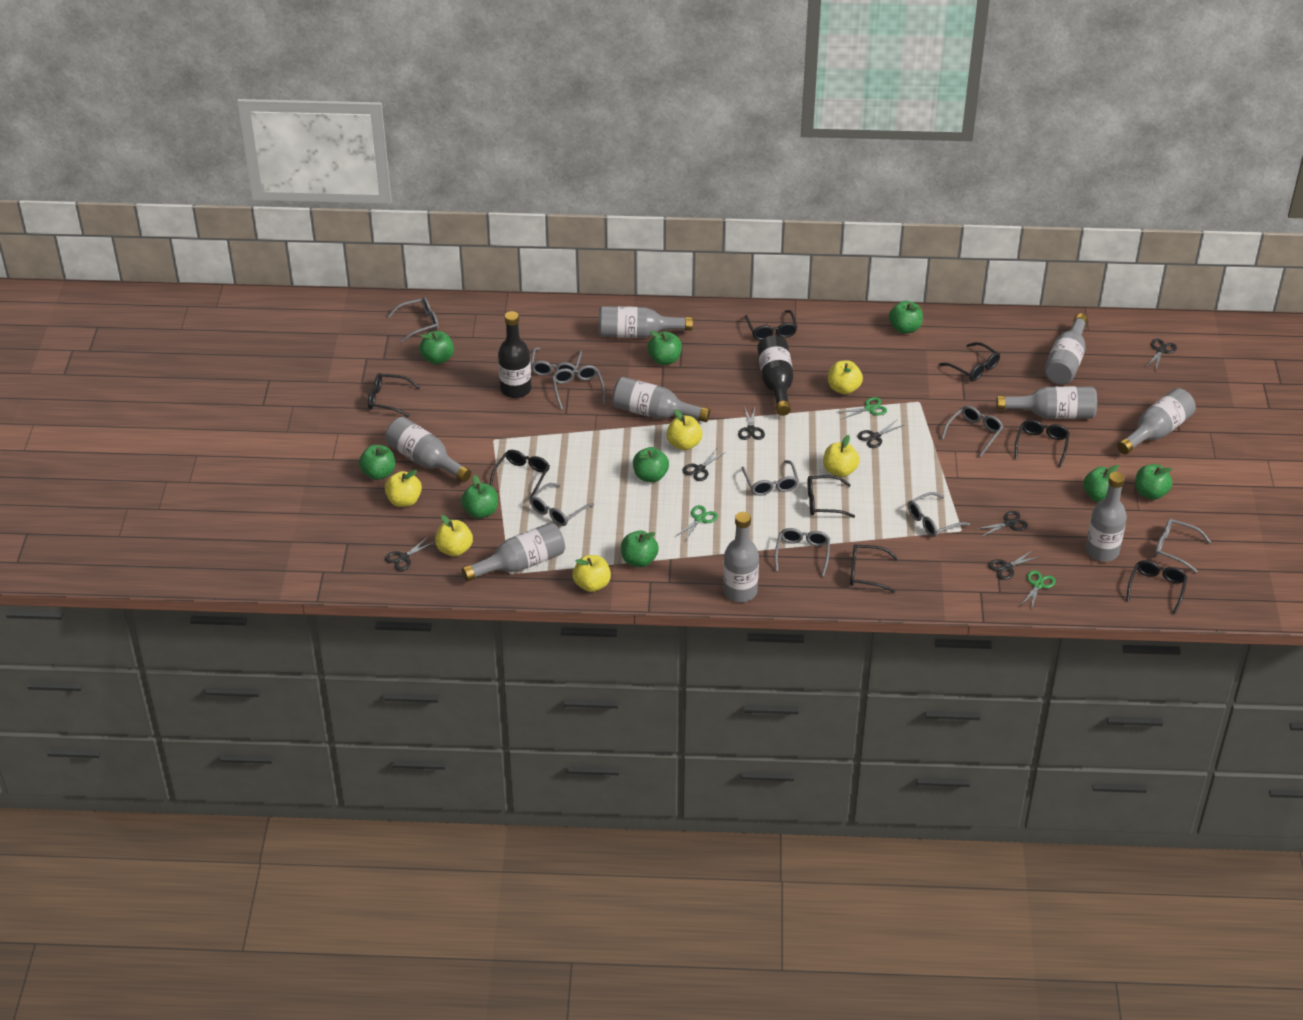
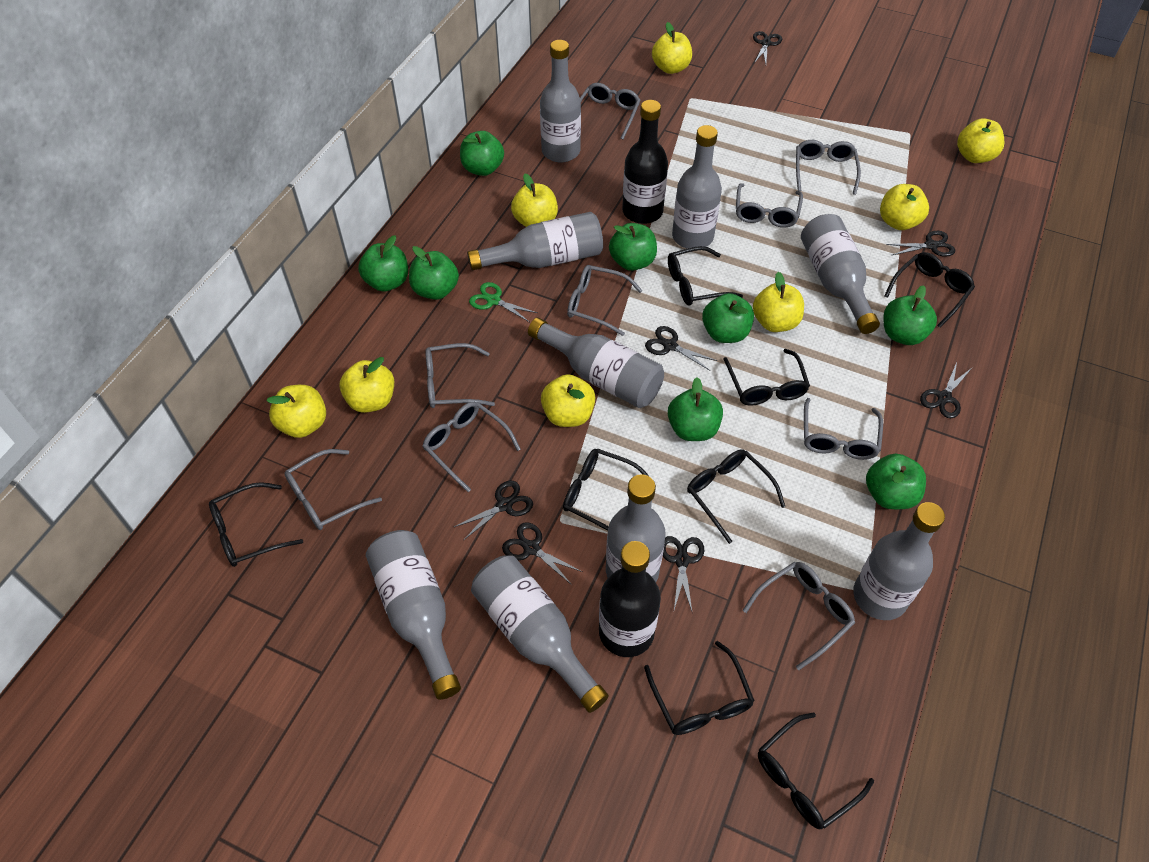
green apple: 9 -> 8
green scissors: 3 -> 1
yellow apple: 6 -> 8

